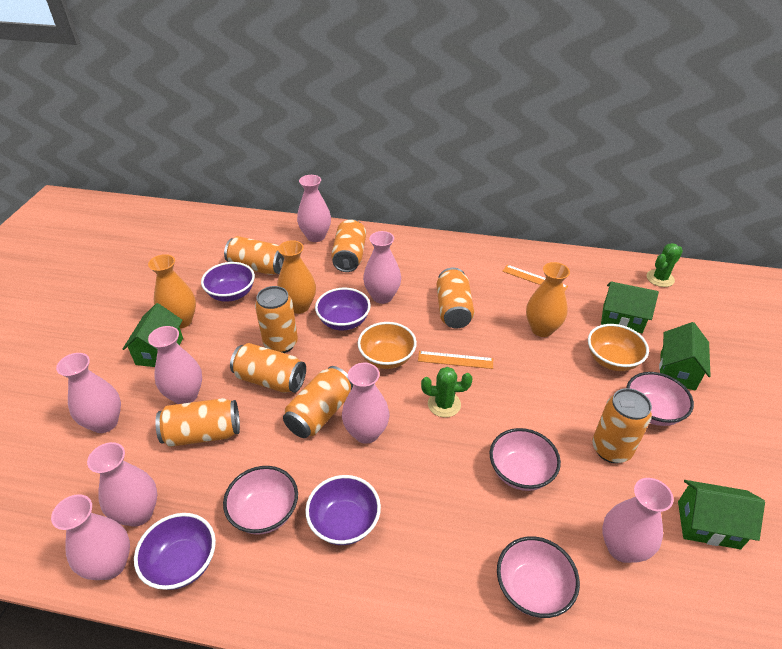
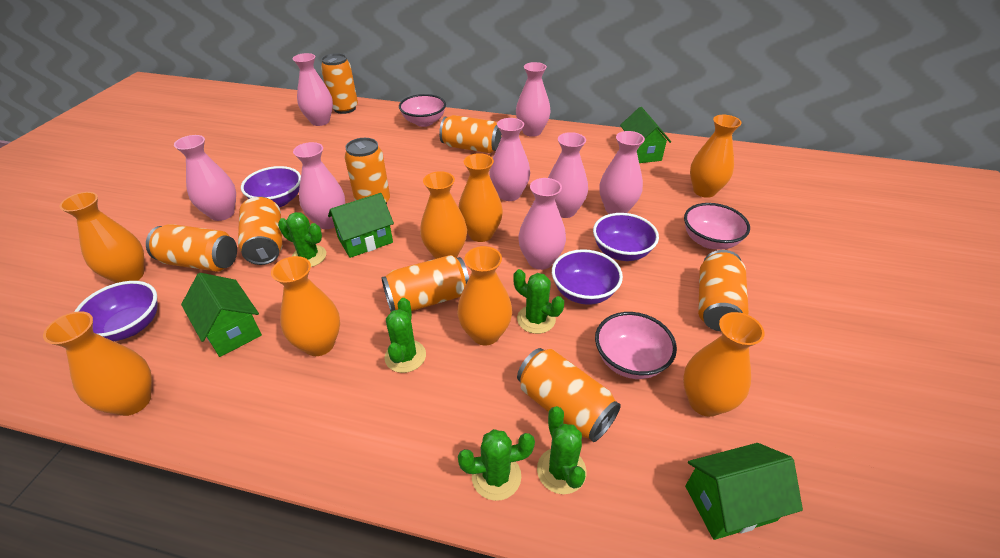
green cactus: 2 -> 5
orange bowl: 2 -> 0
orange ruler: 2 -> 0
orange vase: 3 -> 8
pink bowl: 4 -> 3

